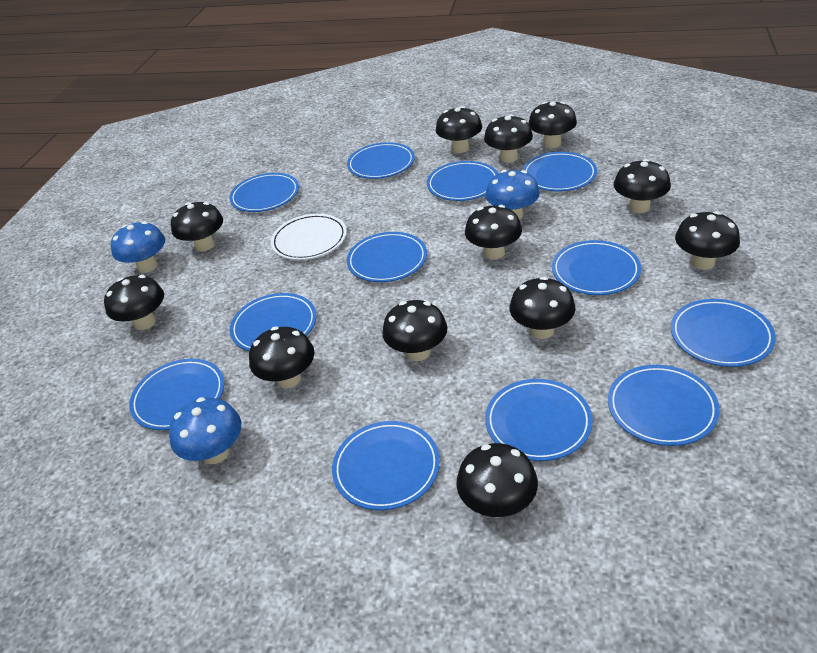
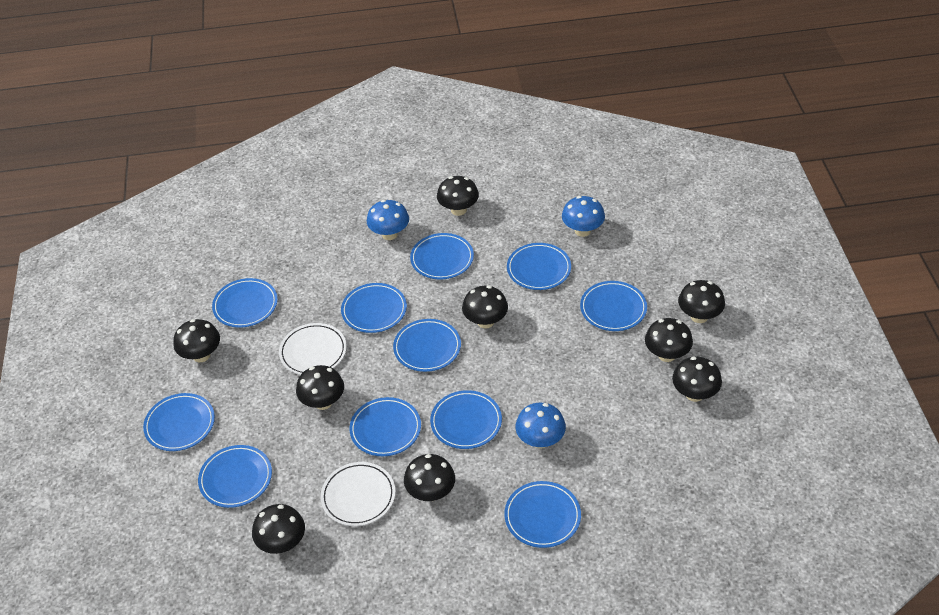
black mushroom: 12 -> 9
blue plate: 12 -> 11
white plate: 1 -> 2

